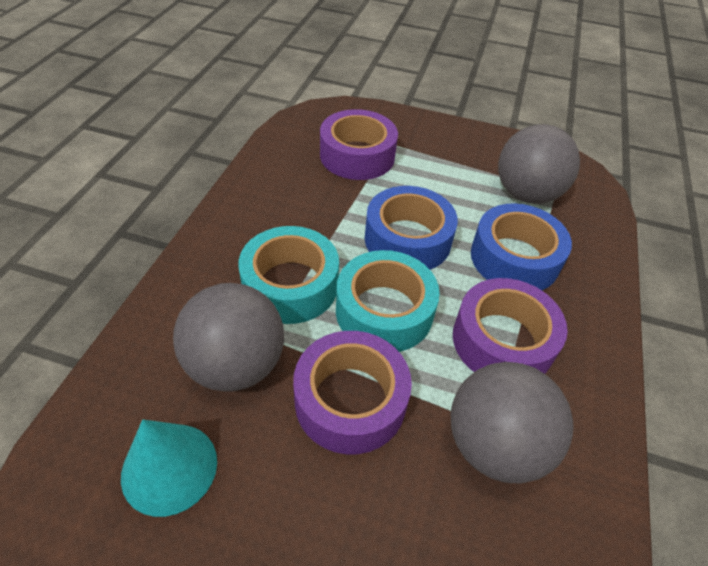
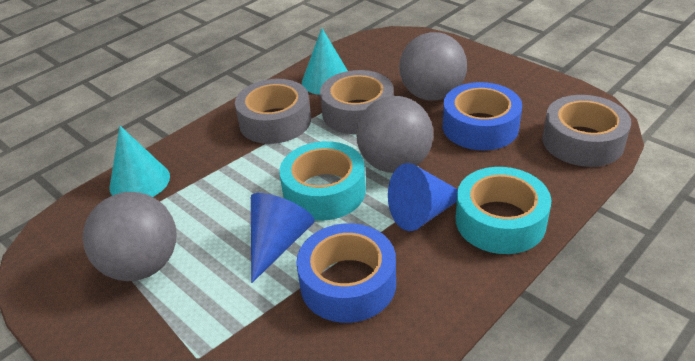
blue cone: 0 -> 2
grey tape: 0 -> 3
purple tape: 3 -> 0
turquoise cone: 1 -> 2

